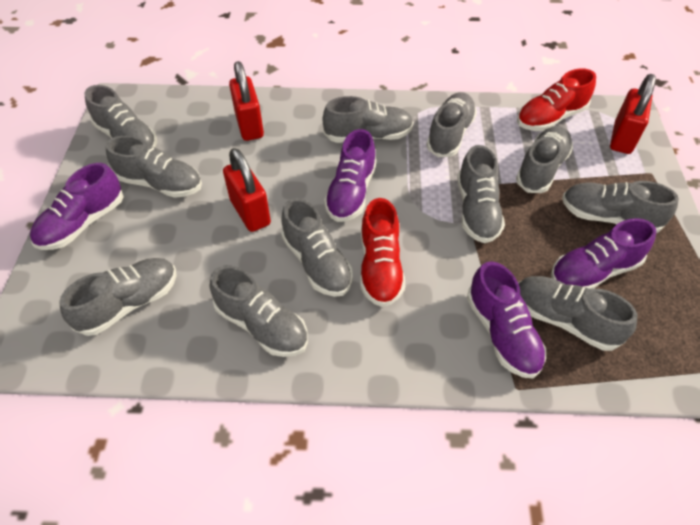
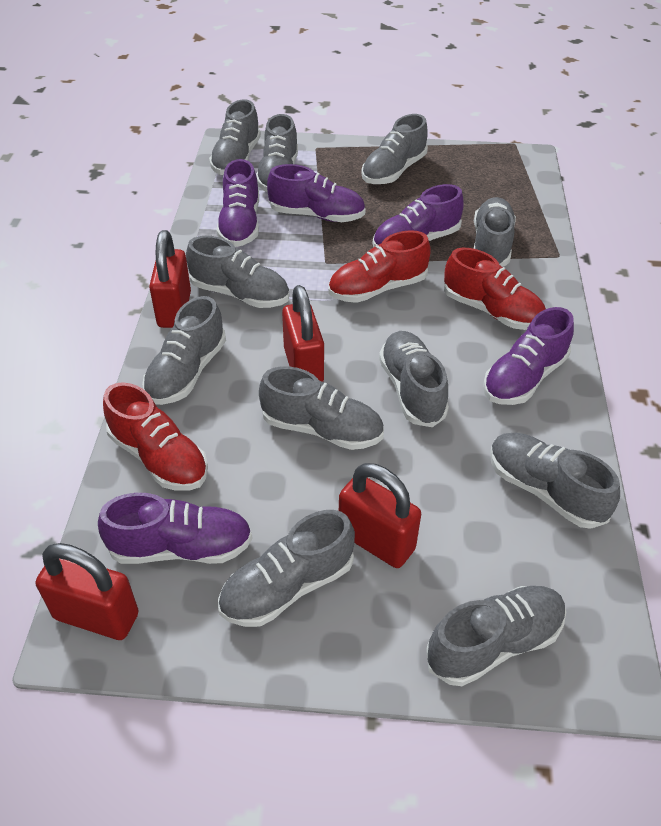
purple shoe: 4 -> 5
red padlock: 3 -> 4
red shoe: 2 -> 3

